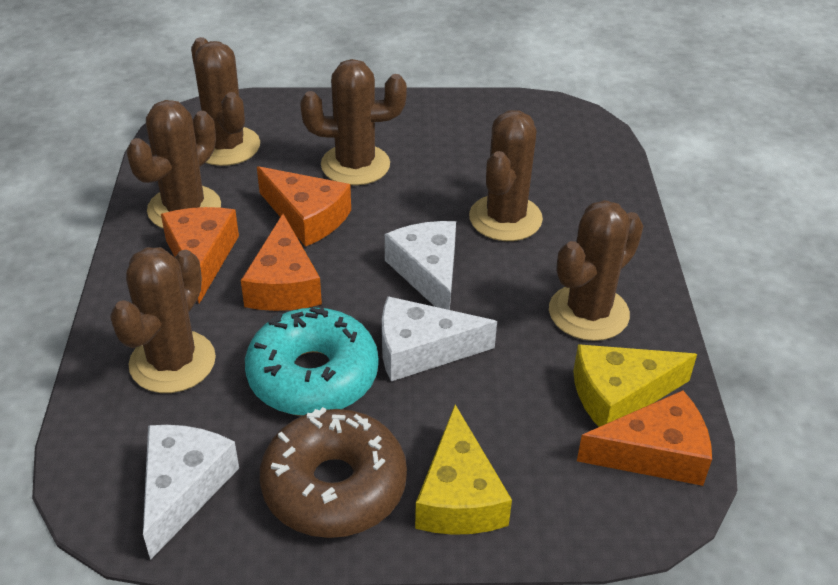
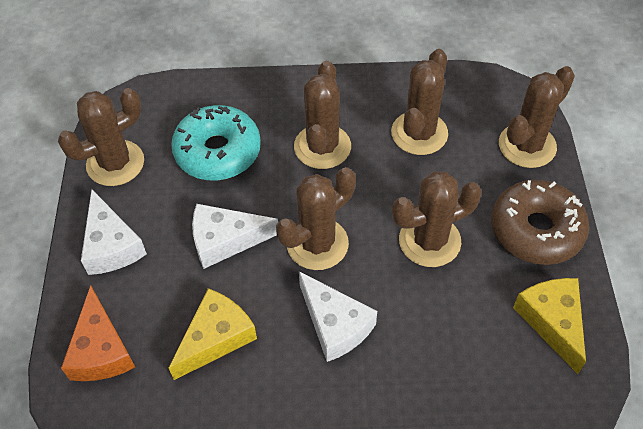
orange cheese: 4 -> 1

